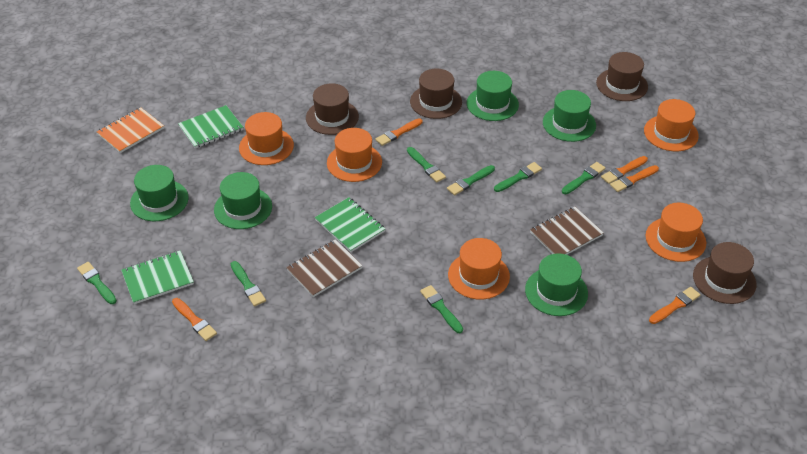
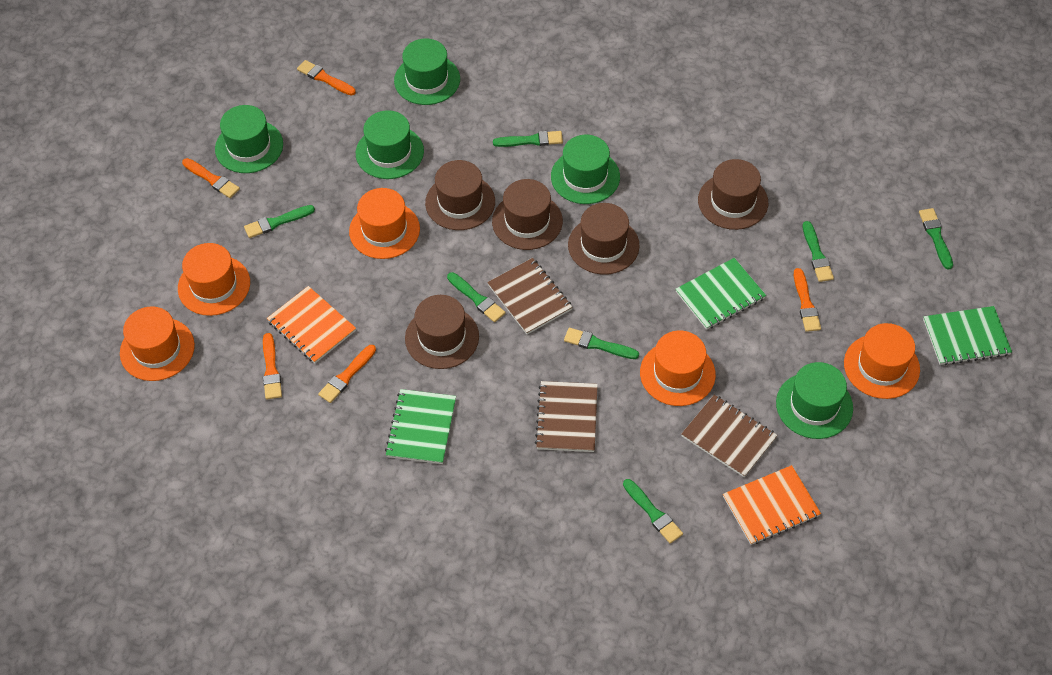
brown hat: 4 -> 5
brown notebook: 2 -> 3
orange notebook: 1 -> 2

